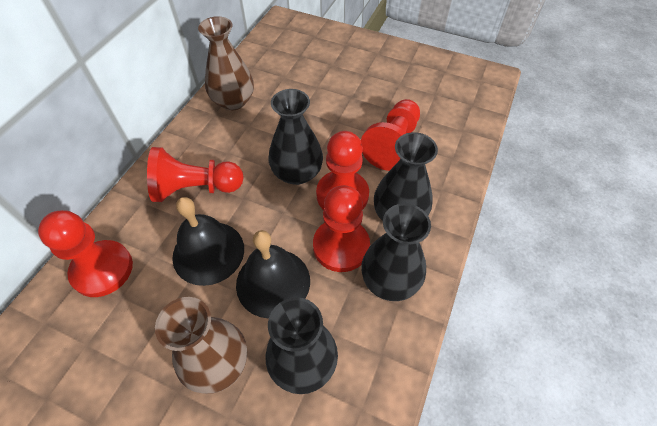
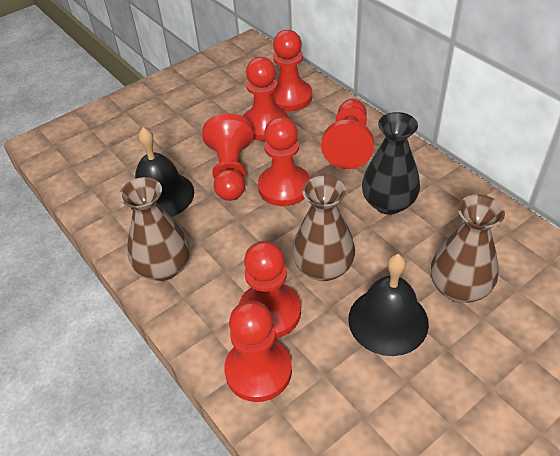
black vase: 4 -> 1
brown vase: 2 -> 3
red pawn: 5 -> 7

